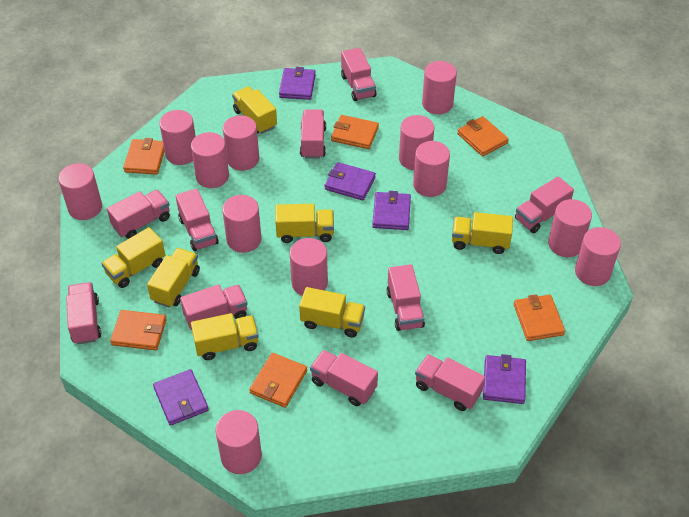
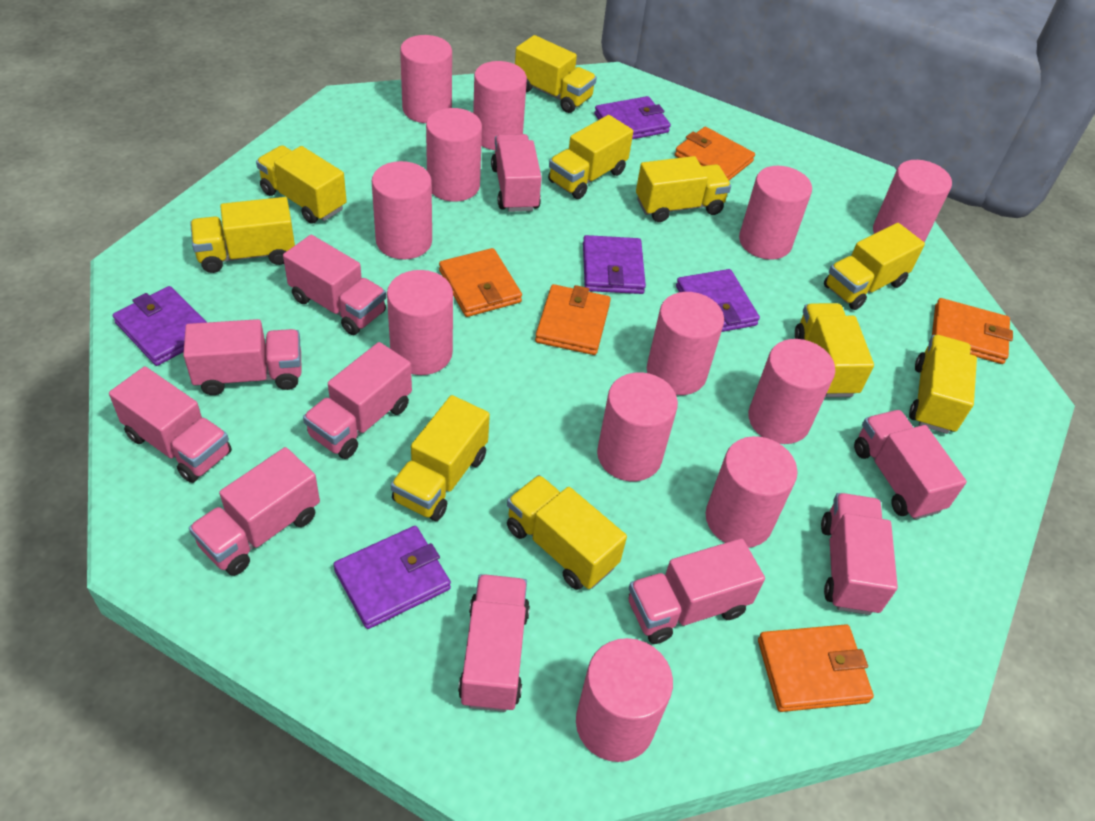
orange wallet: 6 -> 5
yellow truck: 7 -> 10

